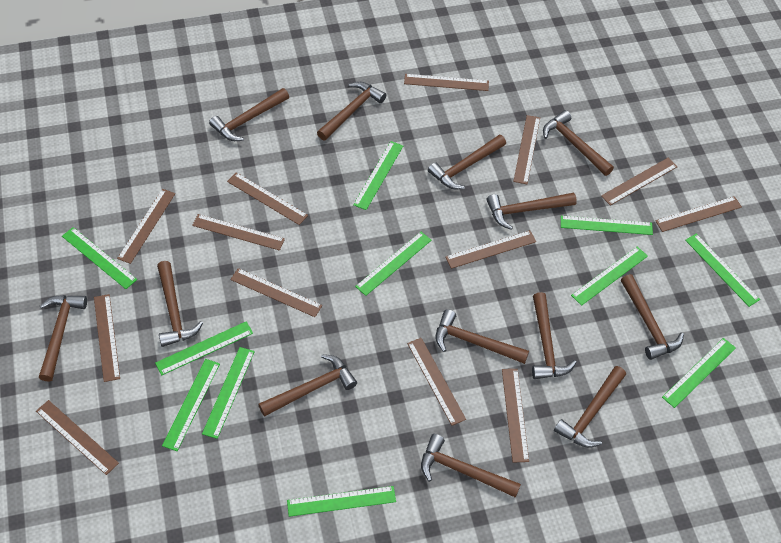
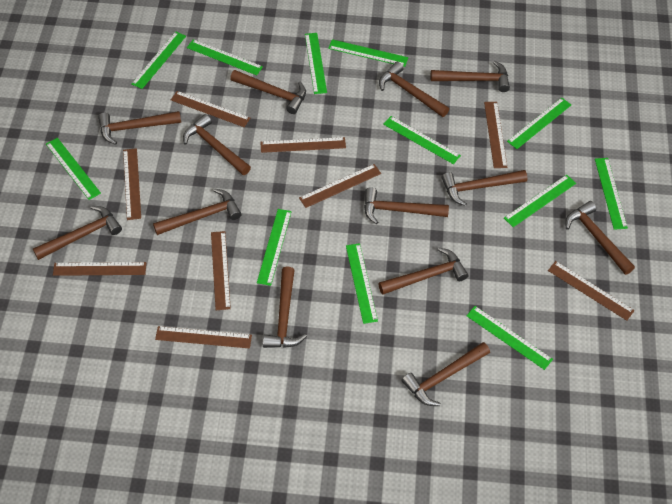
brown ruler: 13 -> 9
green ruler: 11 -> 12

